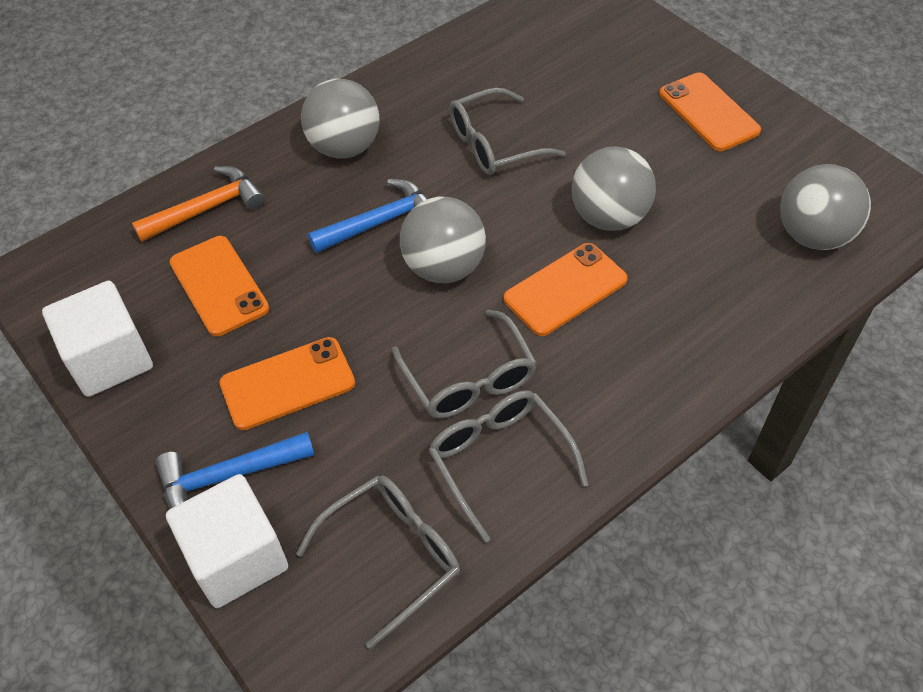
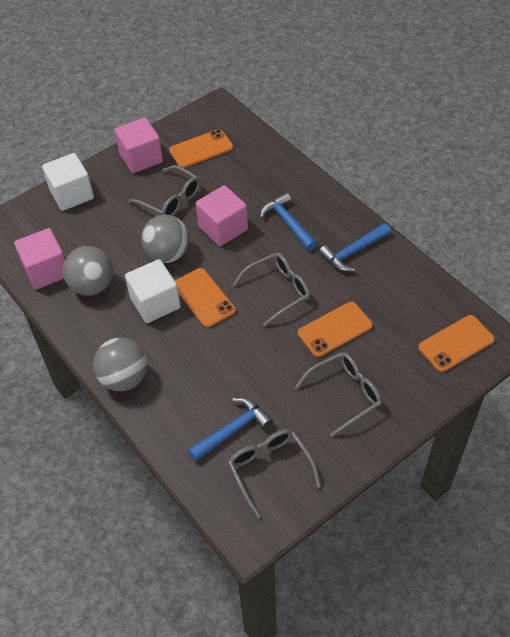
blue hammer: 2 -> 3
grey ball: 4 -> 3
orange hammer: 1 -> 0
pink cube: 0 -> 3

